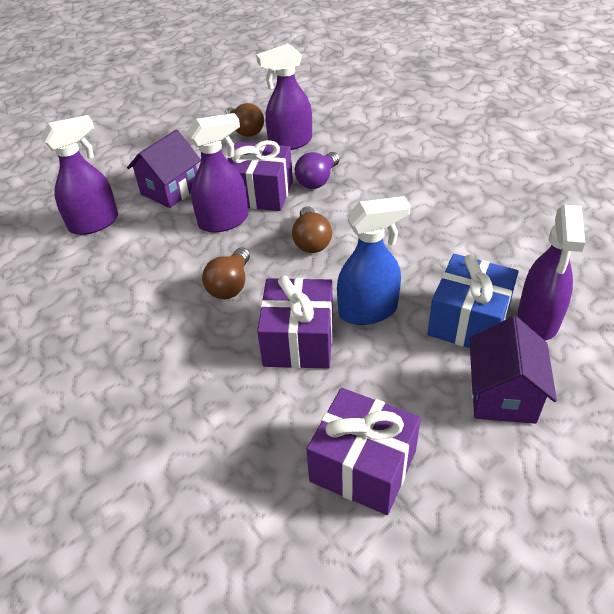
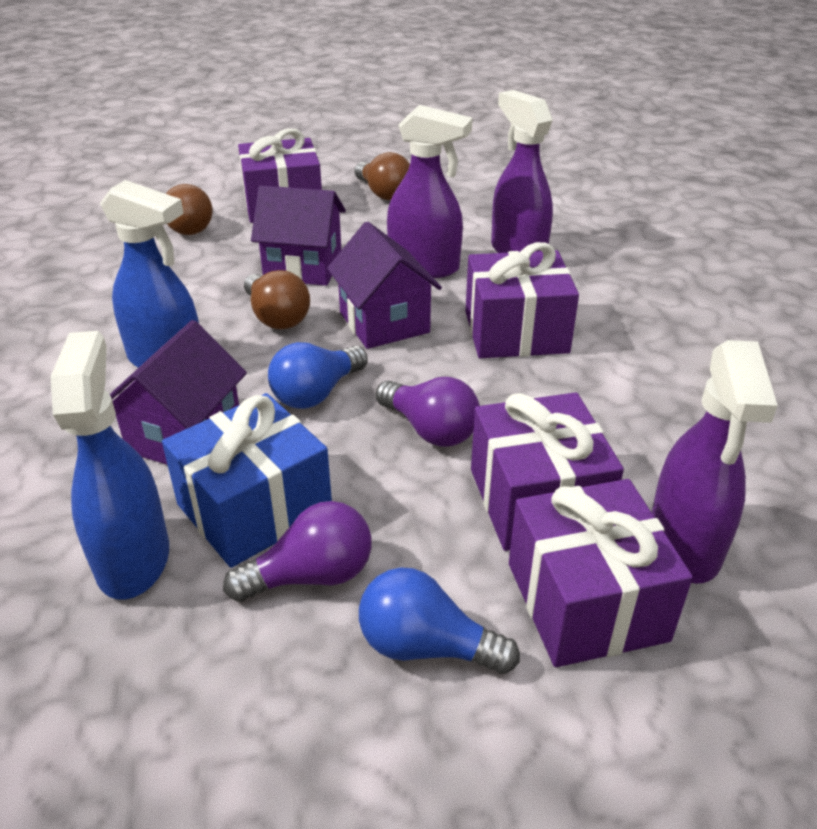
blue light bulb: 0 -> 2
blue spray bottle: 1 -> 2
purple gift: 3 -> 4
purple house: 2 -> 3
purple light bulb: 1 -> 2
purple spray bottle: 4 -> 3

